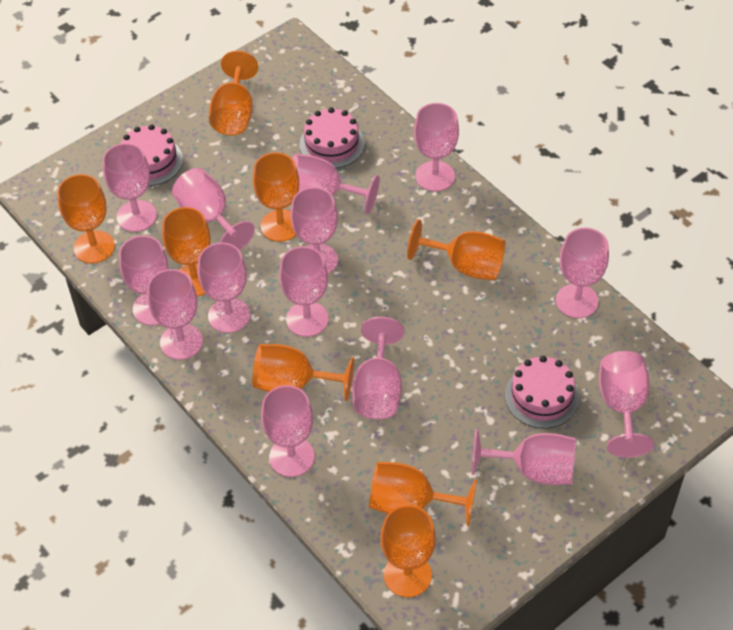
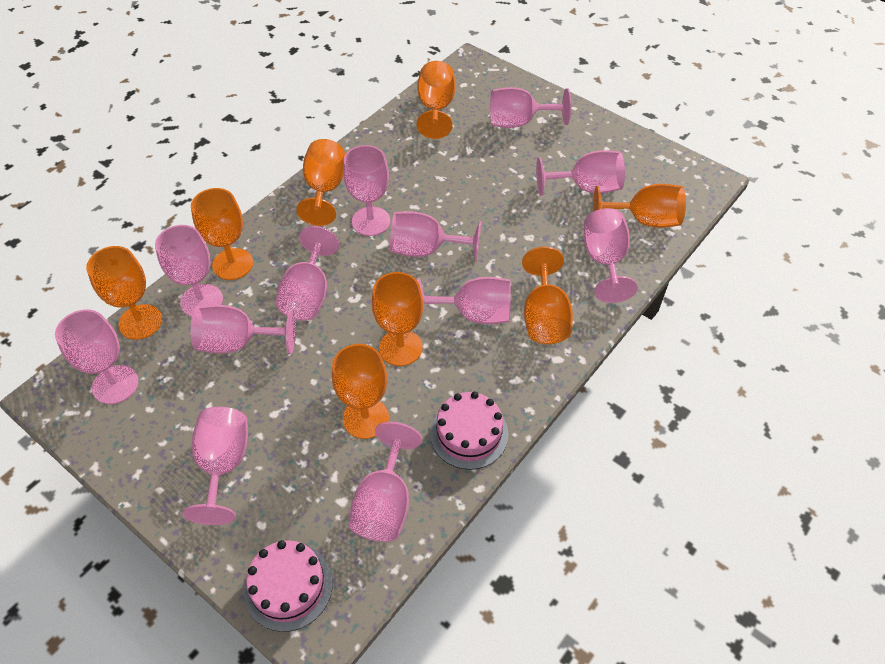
pink cake: 3 -> 2
pink goblet: 14 -> 12

